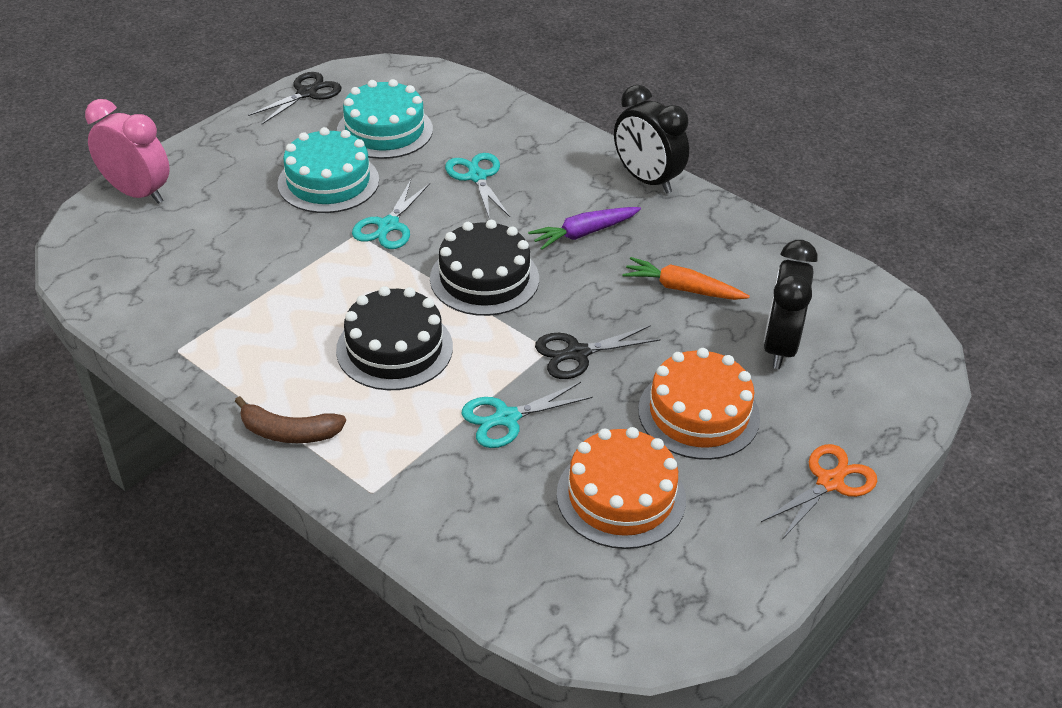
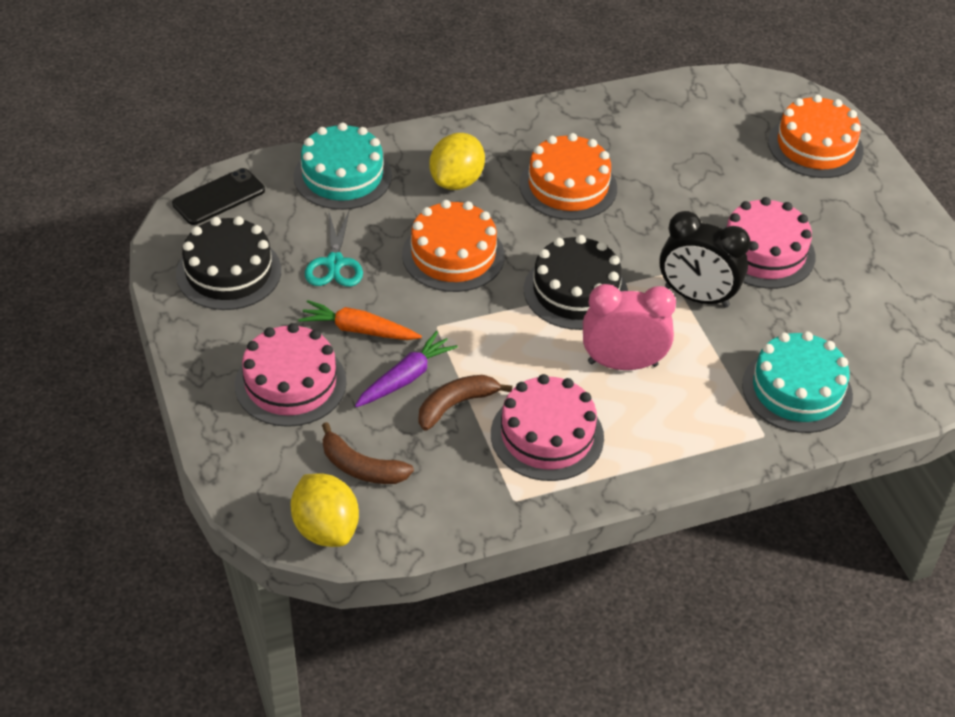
black clock: 2 -> 1
black phone: 0 -> 1
black scissors: 2 -> 0
brown banana: 1 -> 2
orange cake: 2 -> 3
orange scissors: 1 -> 0
pink cake: 0 -> 3
turquoise scissors: 3 -> 1
yellow lemon: 0 -> 2

